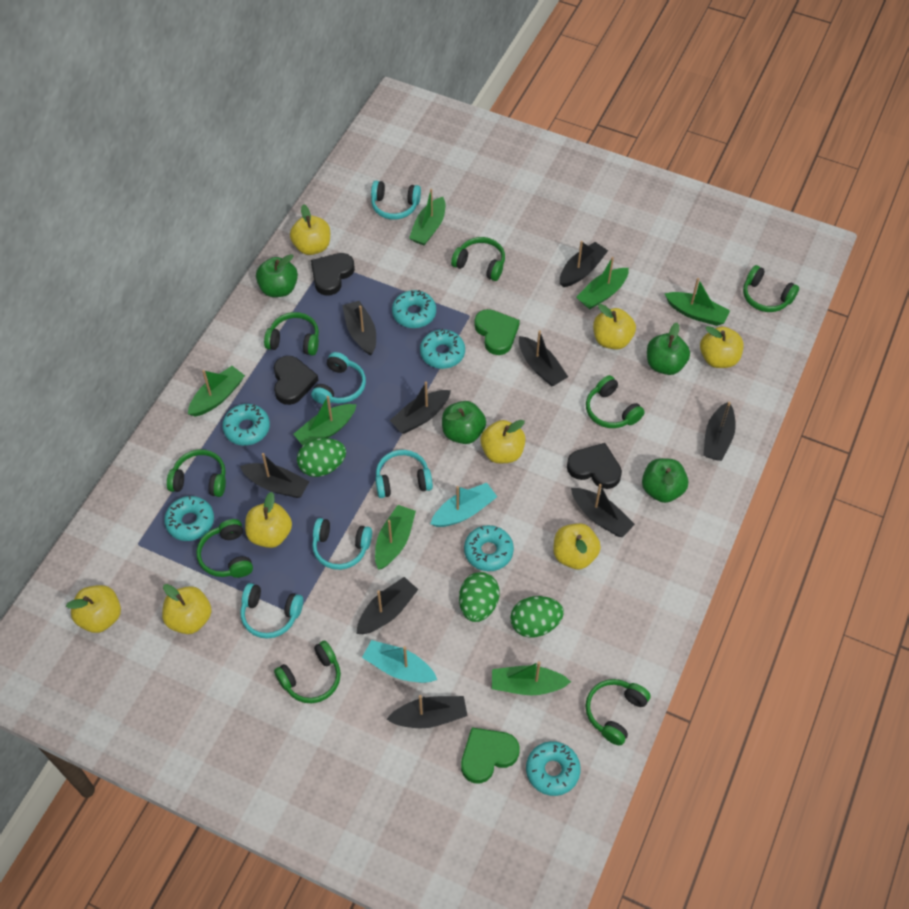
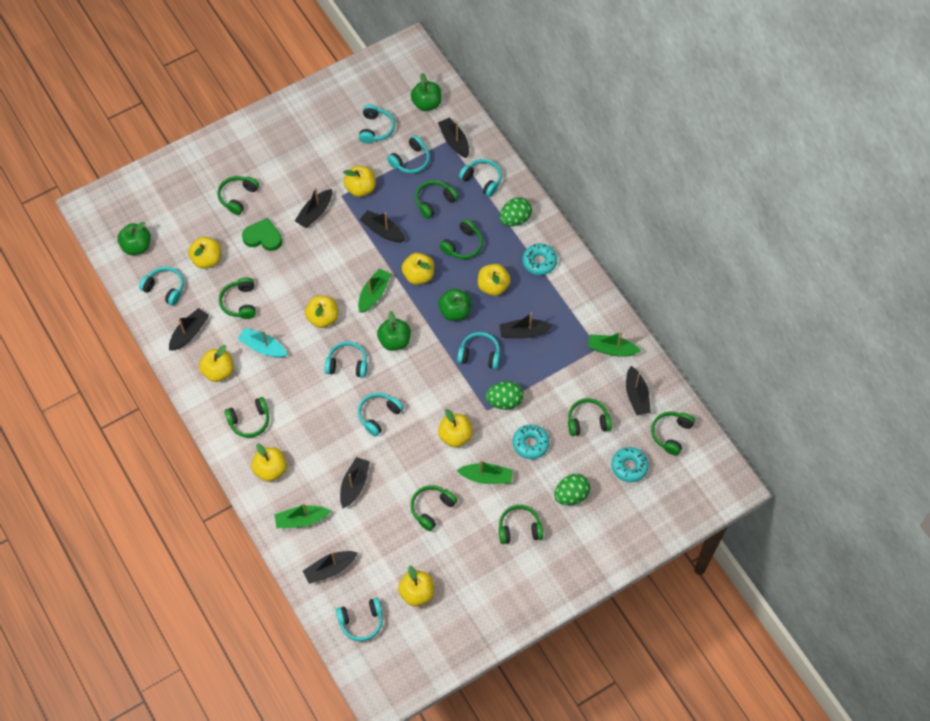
black boat: 9 -> 8
black heart: 3 -> 0
green boat: 7 -> 4
green headphones: 8 -> 9
green heart: 2 -> 1
turquoise boat: 2 -> 1
turquoise donut: 6 -> 3
turquoise headphones: 5 -> 8
yellow apple: 8 -> 9

